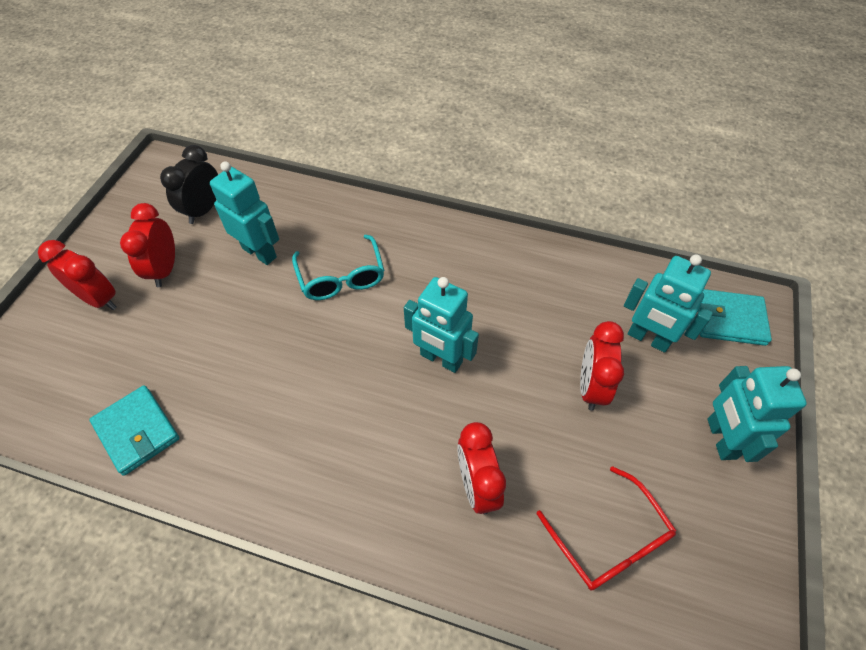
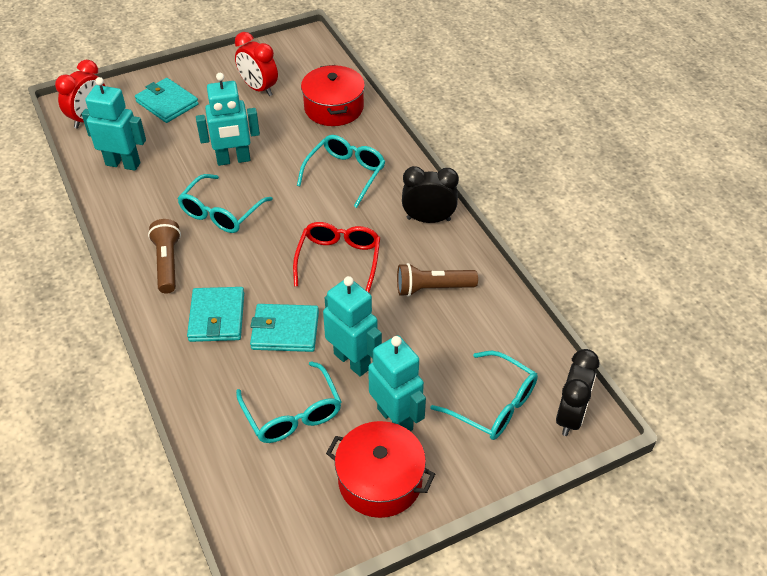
black clock: 1 -> 2
brown flashlight: 0 -> 2
red clock: 4 -> 2
red pot: 0 -> 2
turquoise glasses: 1 -> 4
turquoise wallet: 2 -> 3

